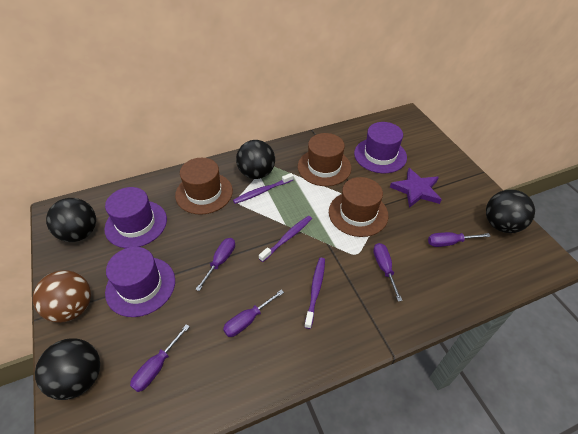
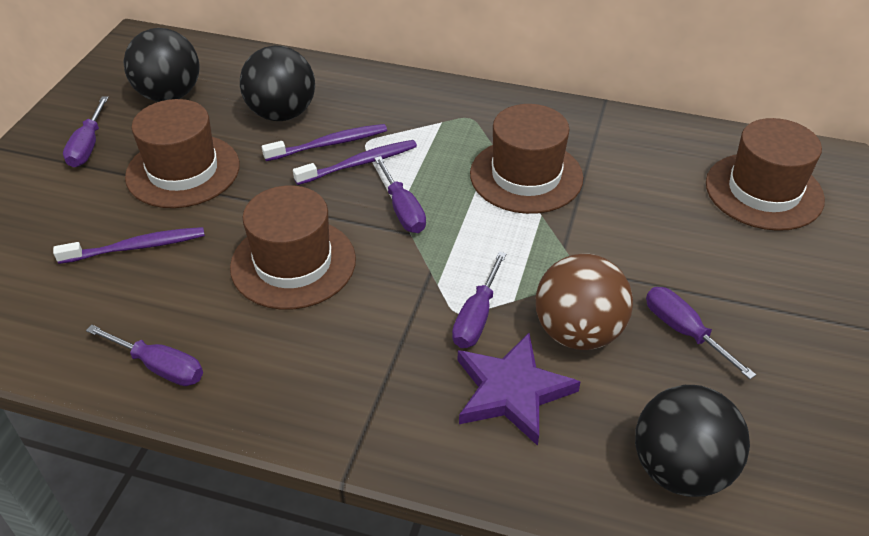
black ball: 4 -> 3
brown hat: 3 -> 4
purple hat: 3 -> 0

